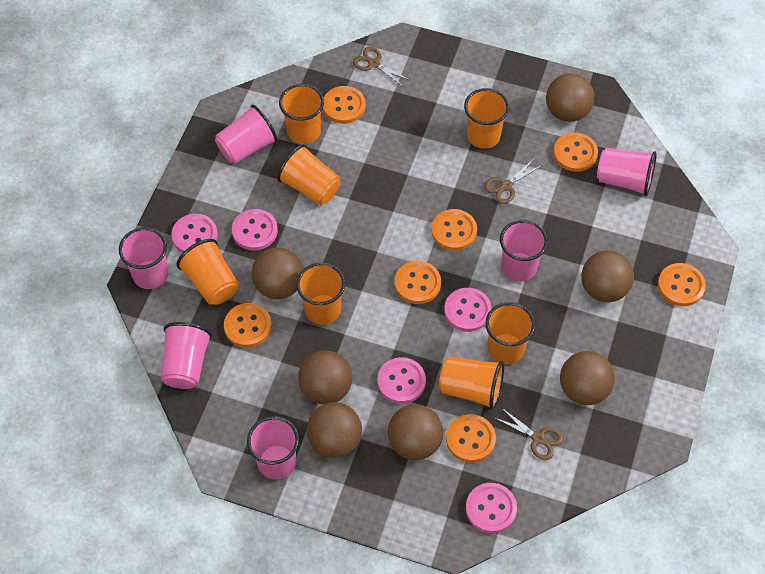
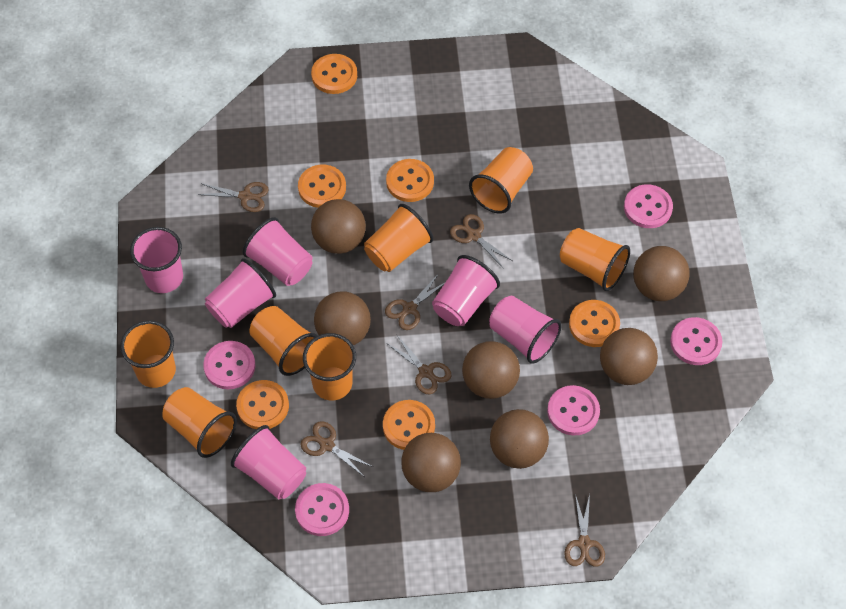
brown scissors: 3 -> 6
orange button: 7 -> 6

